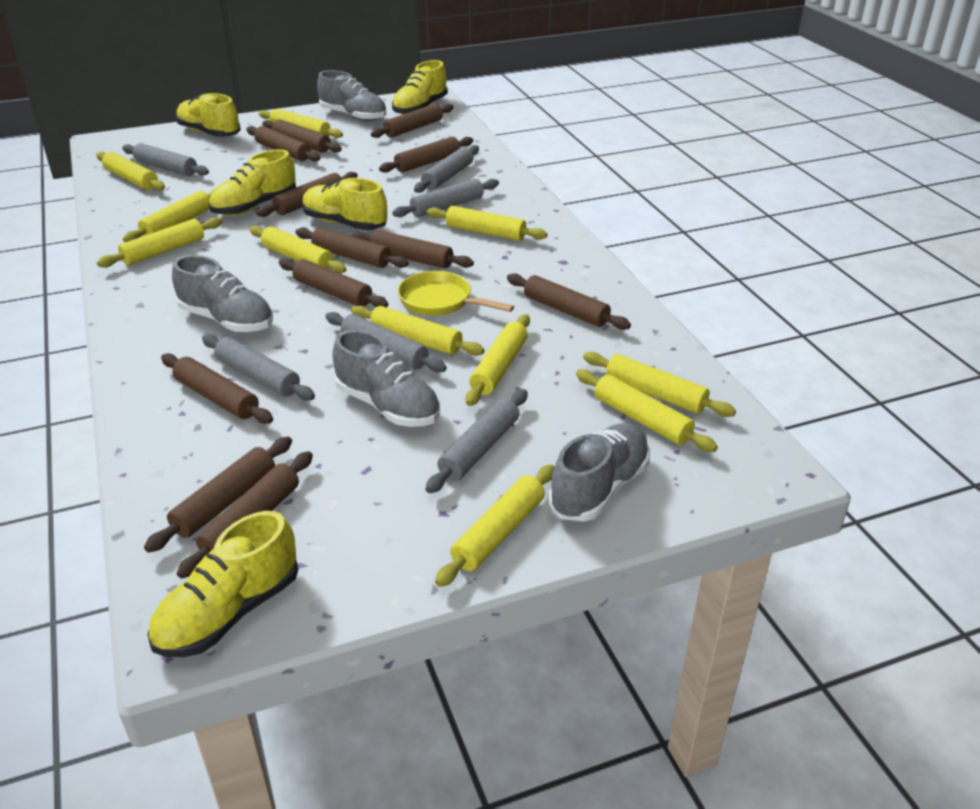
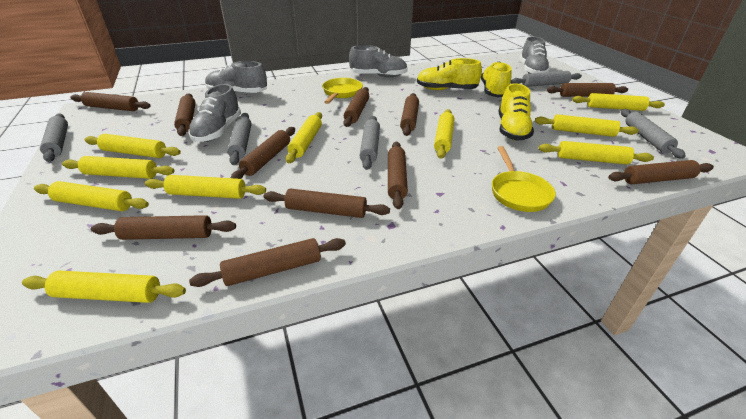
brown rolling pin: 12 -> 11
grey rolling pin: 6 -> 5
yellow pan: 1 -> 2
yellow rolling pin: 11 -> 10
yellow shoe: 5 -> 3

